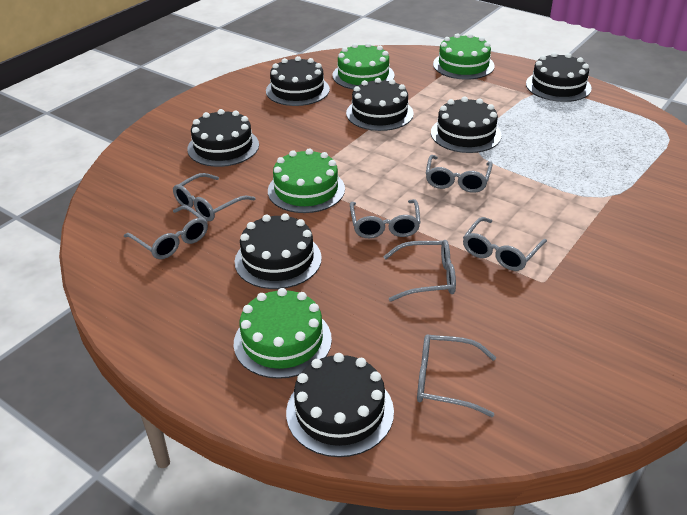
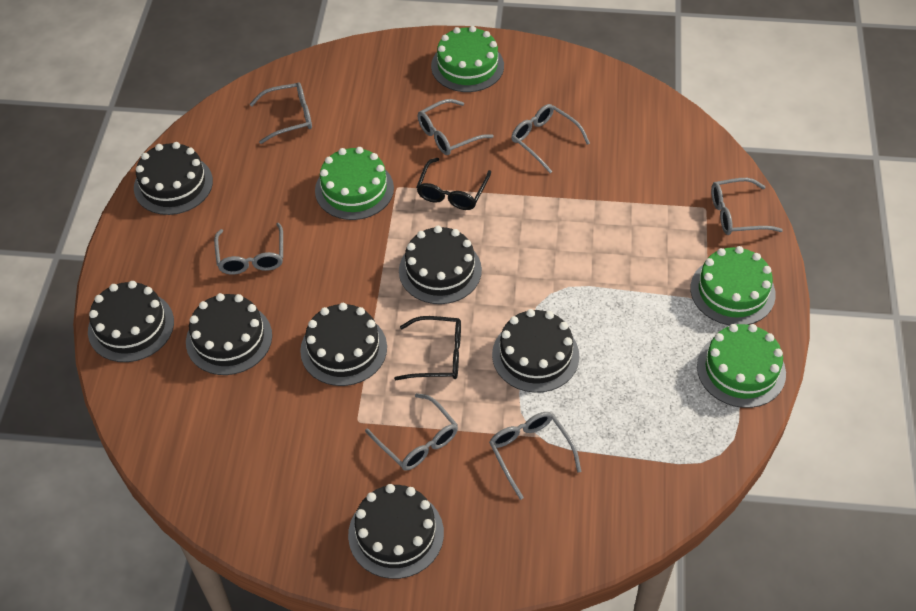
black glasses: 0 -> 2

